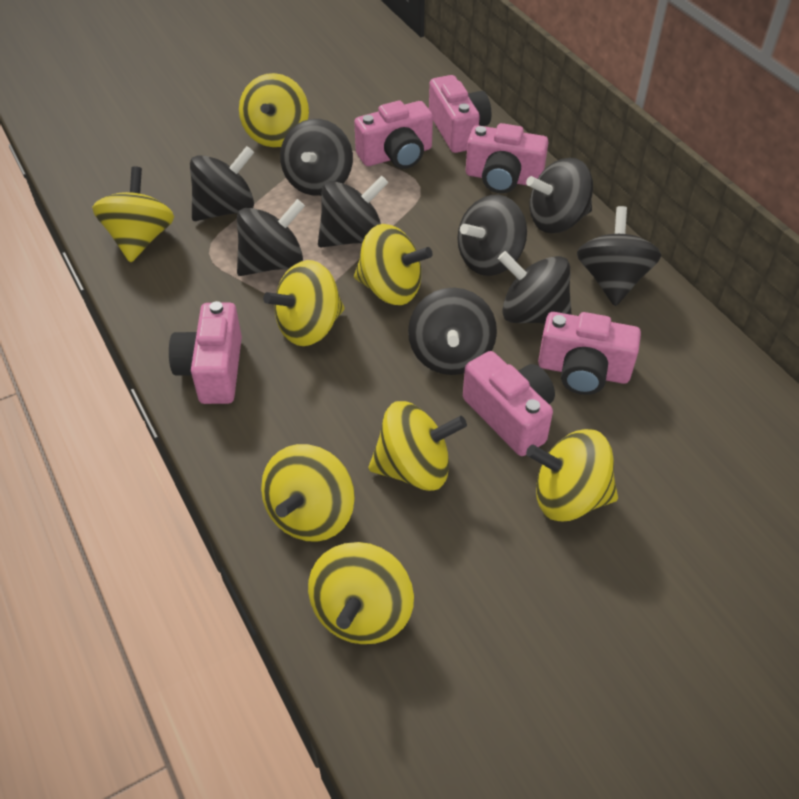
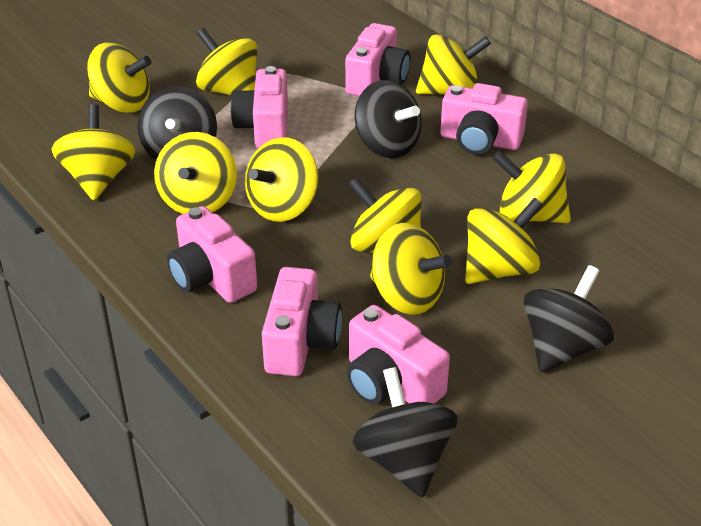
black spinning top: 9 -> 4
yellow spinning top: 8 -> 10

